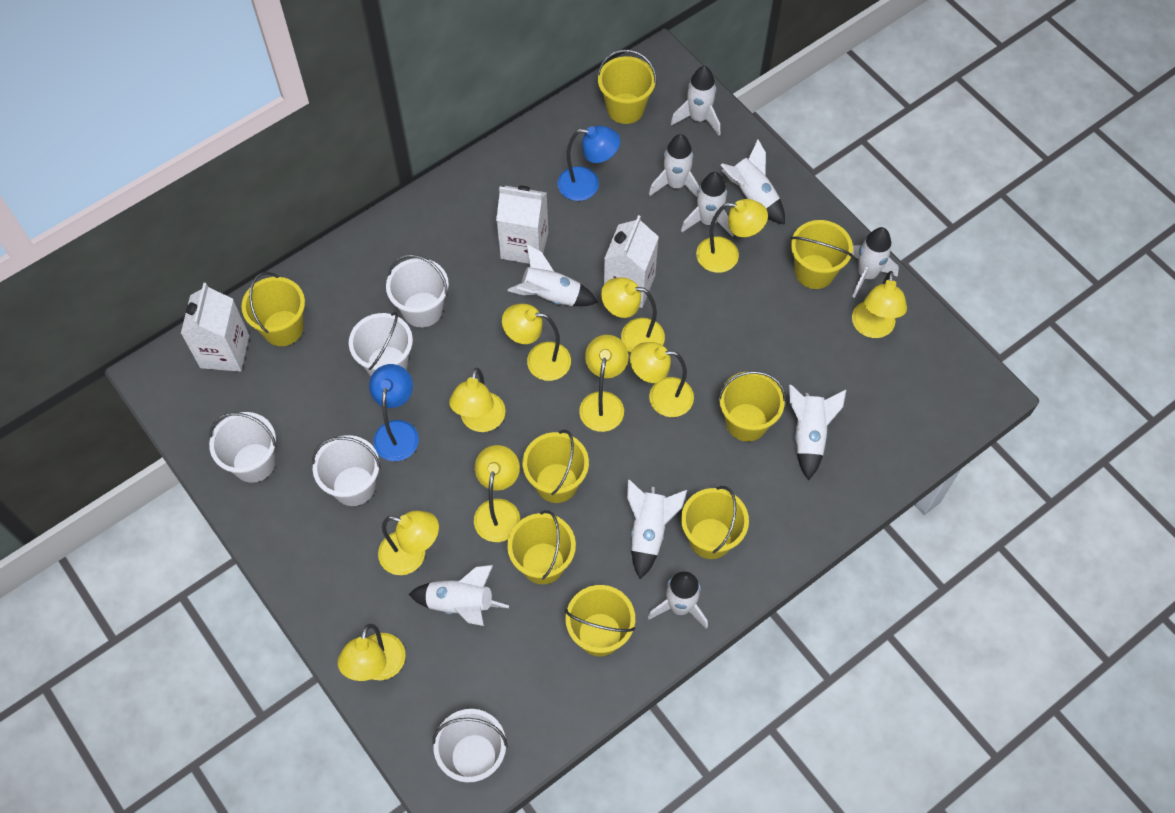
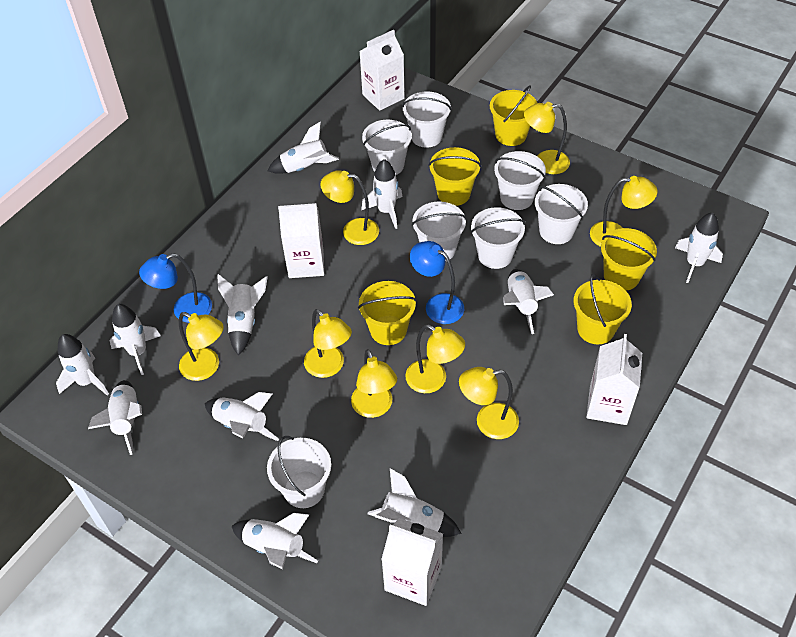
white bucket: 5 -> 7
white carton: 3 -> 4
white rocket: 10 -> 11
yellow bucket: 8 -> 5
yellow lamp: 10 -> 8

